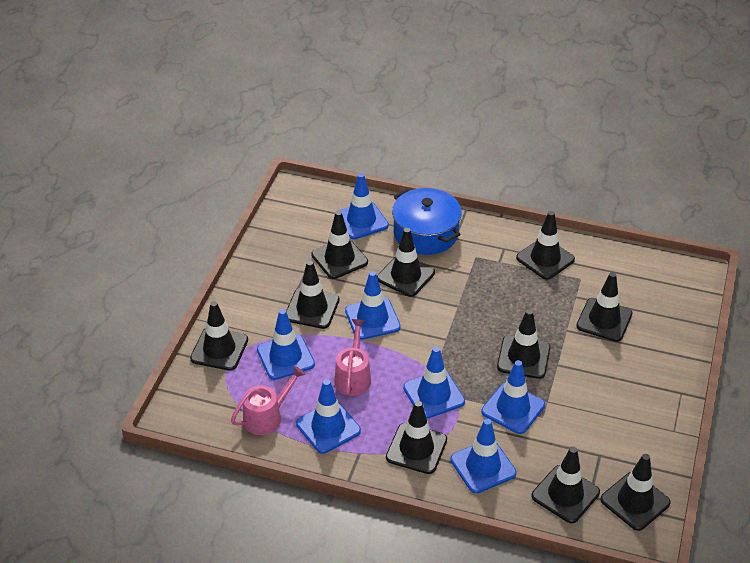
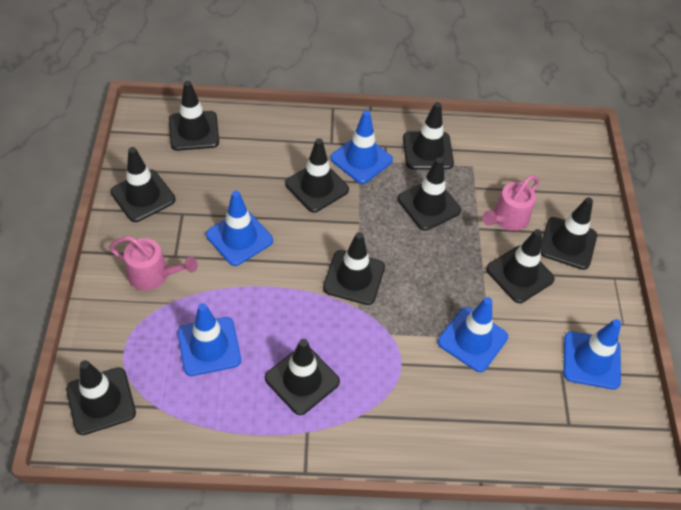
blue pot: 1 -> 0
blue traffic cone: 7 -> 5

